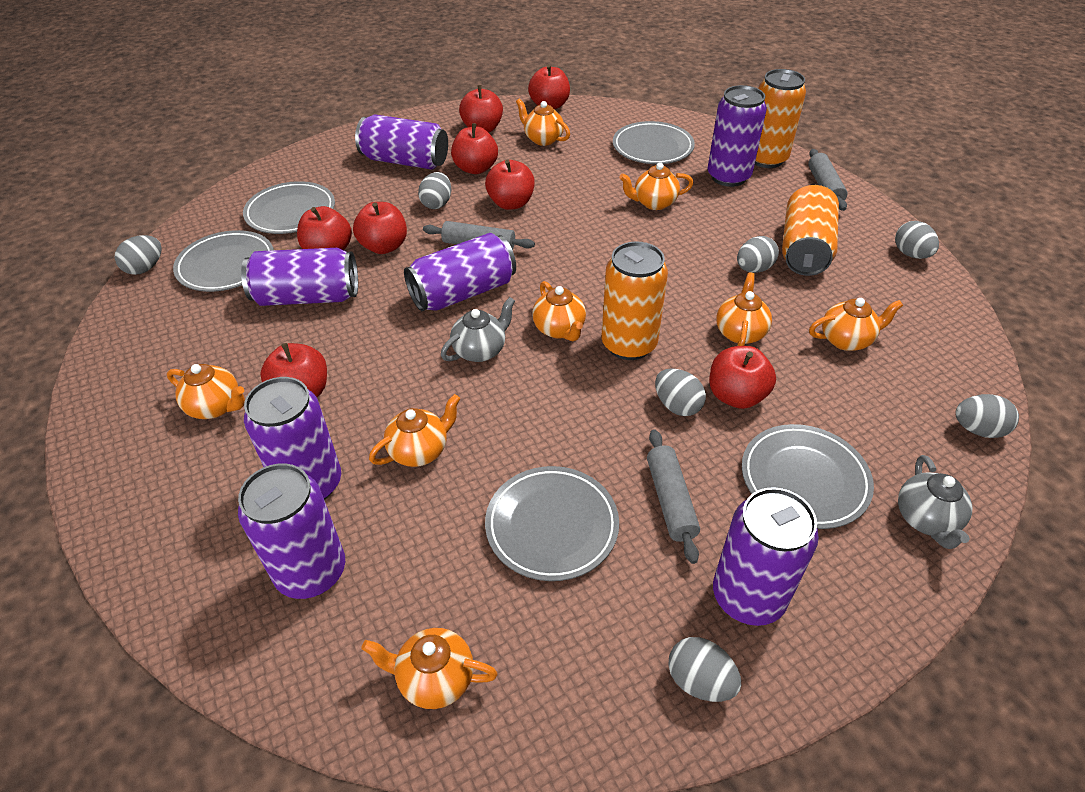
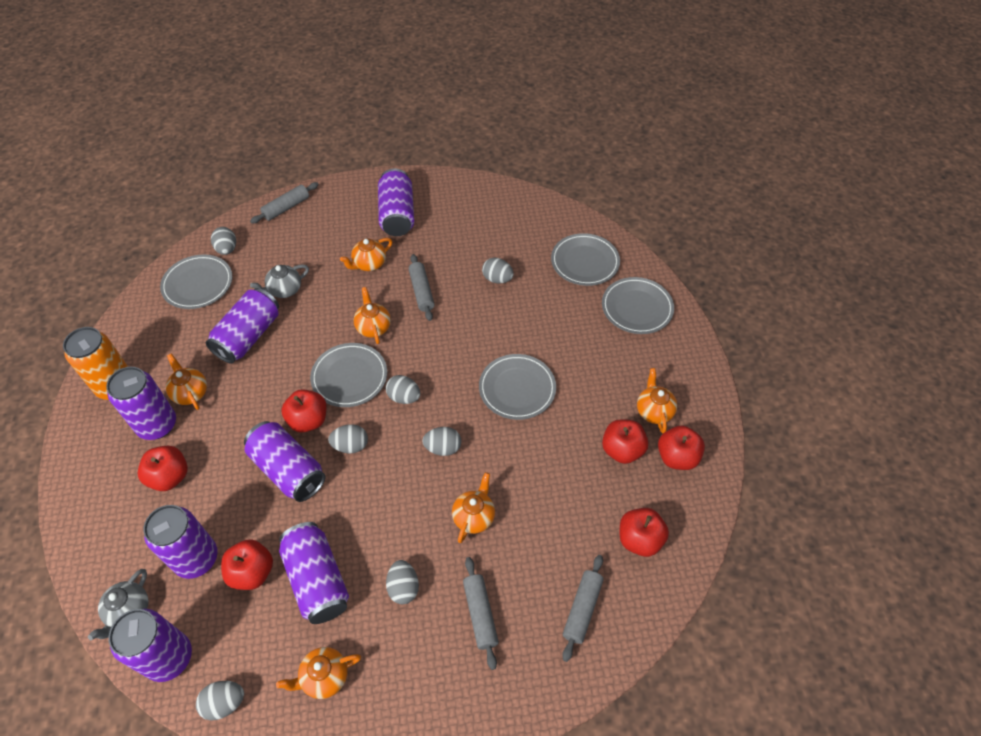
grey rolling pin: 3 -> 4
orange can: 3 -> 1
orange teapot: 8 -> 6
red apple: 8 -> 6

